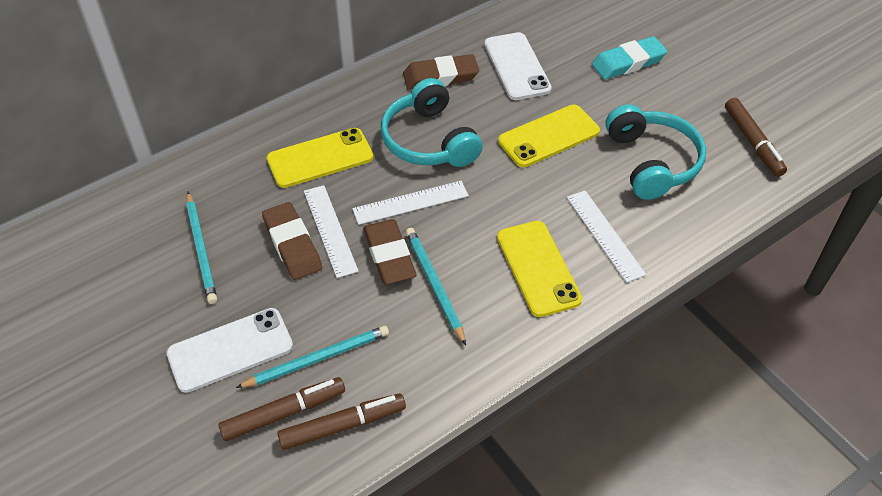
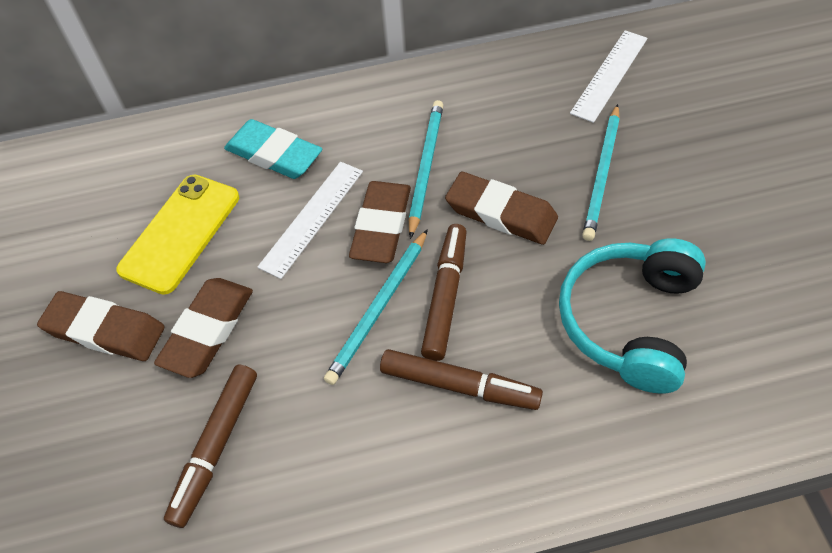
brown eraser: 3 -> 4
turquoise headphones: 2 -> 1
white phone: 2 -> 0
white ruler: 3 -> 2
yellow phone: 3 -> 1

